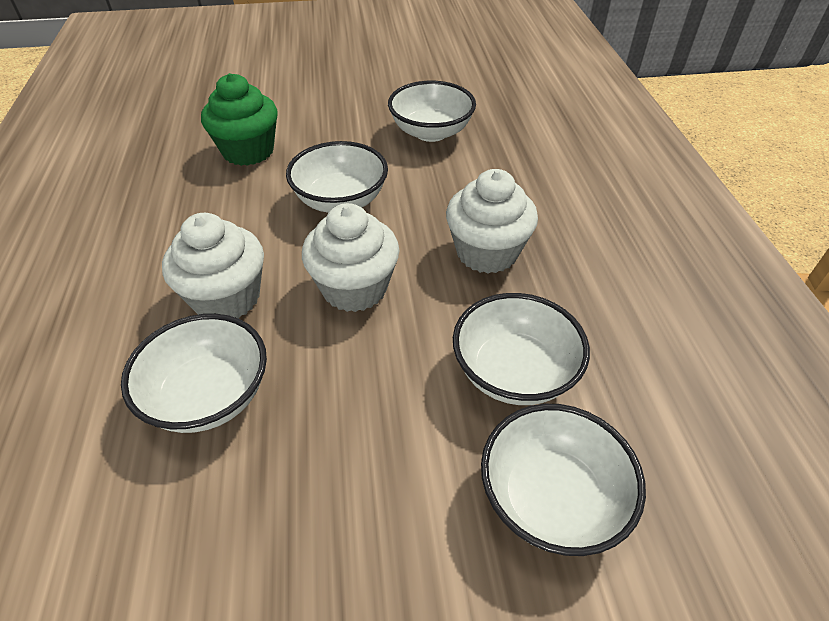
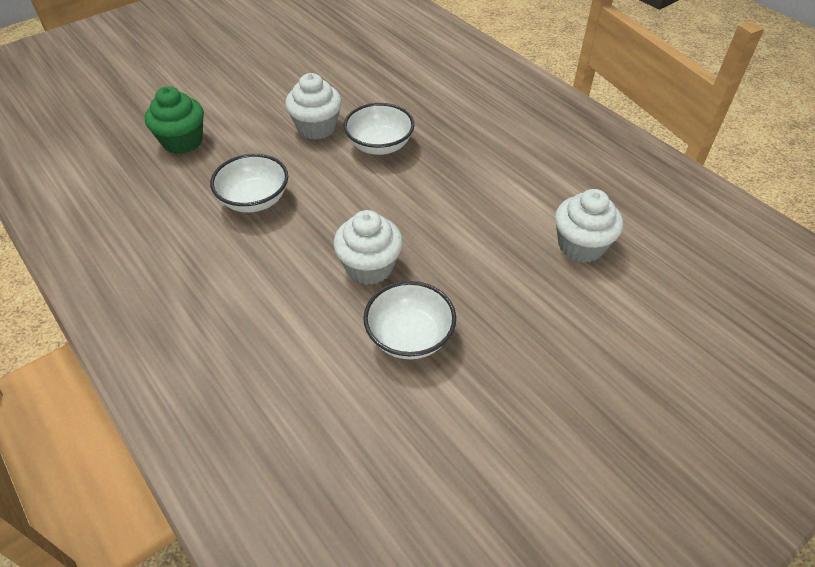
white bowl: 5 -> 3

